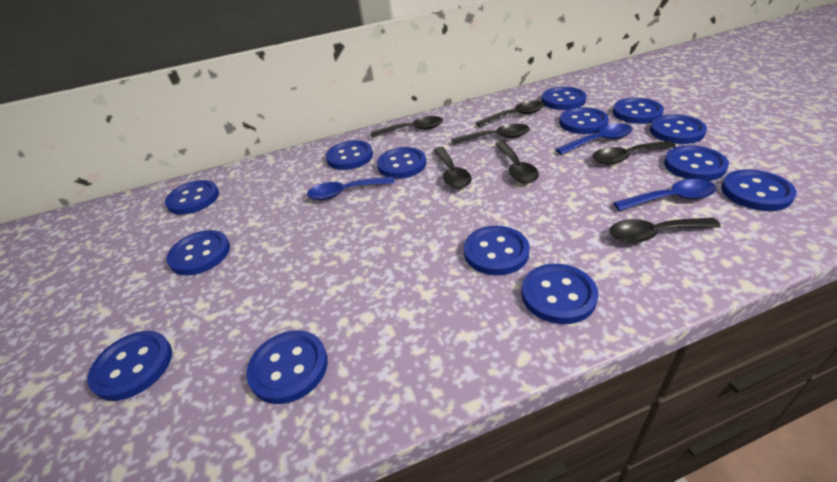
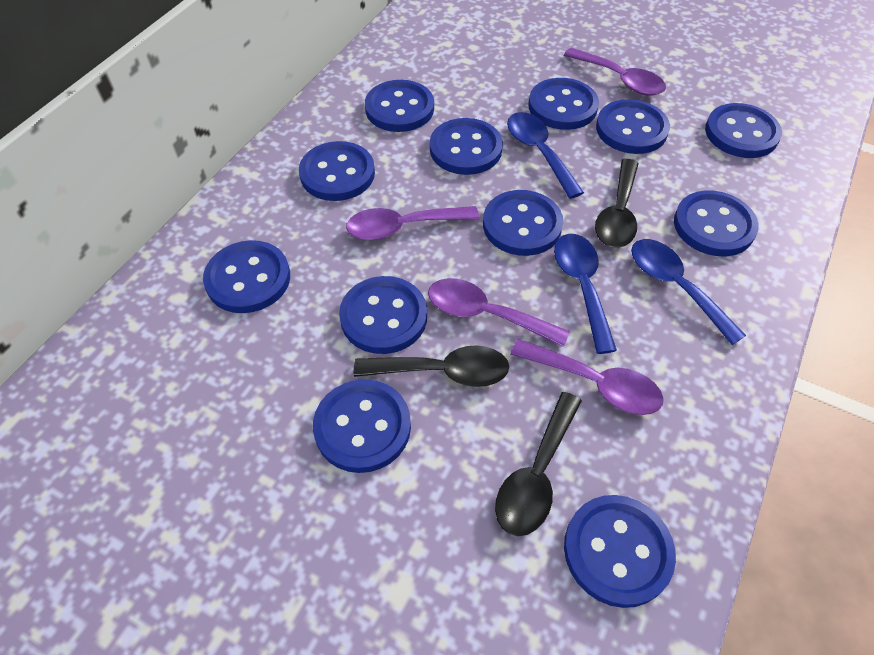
black spoon: 7 -> 3
blue button: 14 -> 12
purple spoon: 0 -> 4

